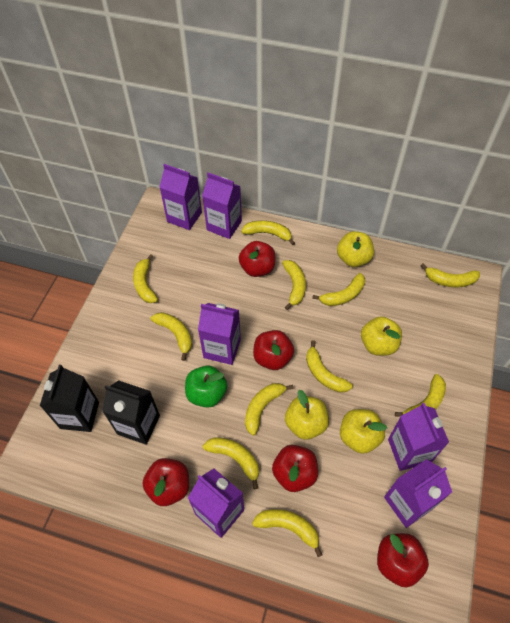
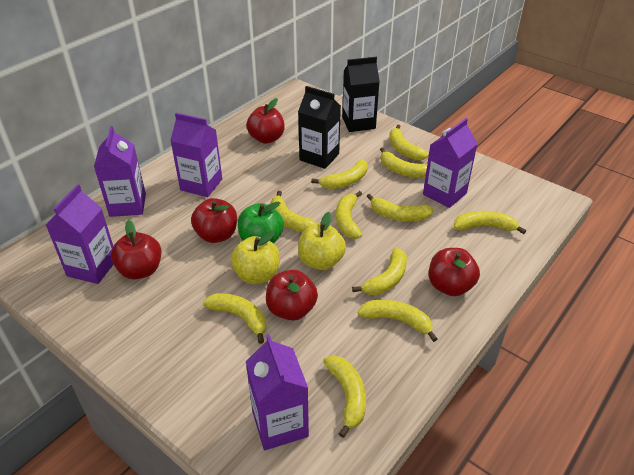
purple carton: 6 -> 5
yellow apple: 4 -> 2

